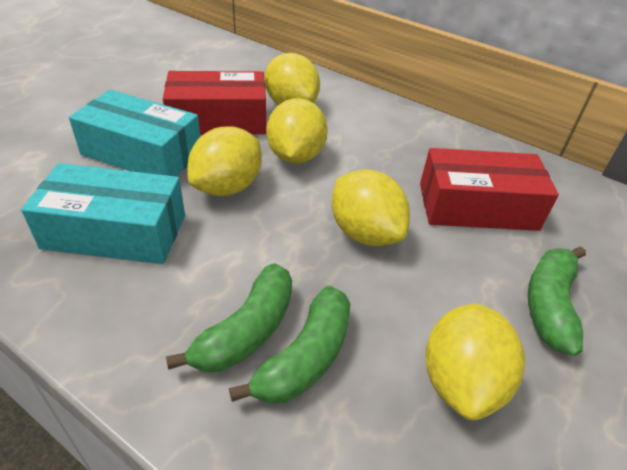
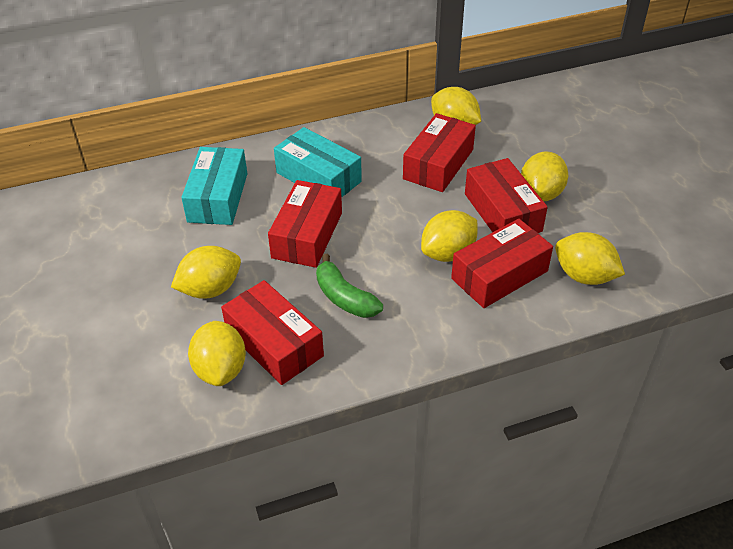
green banana: 3 -> 1
red box: 2 -> 5
yellow lemon: 5 -> 6

